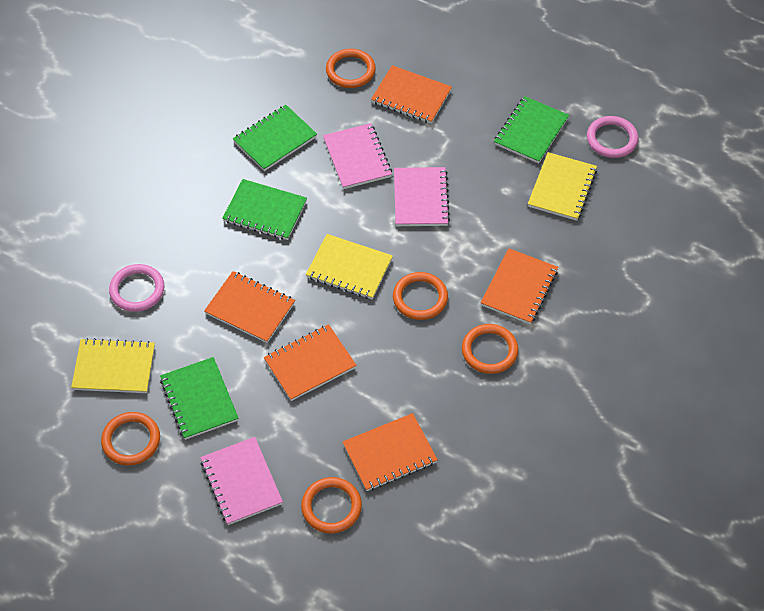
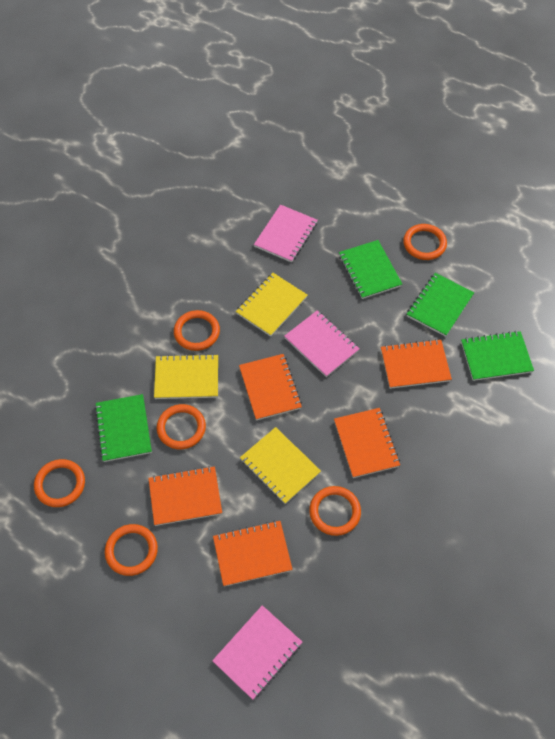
orange ring: 5 -> 6
pink ring: 2 -> 0

